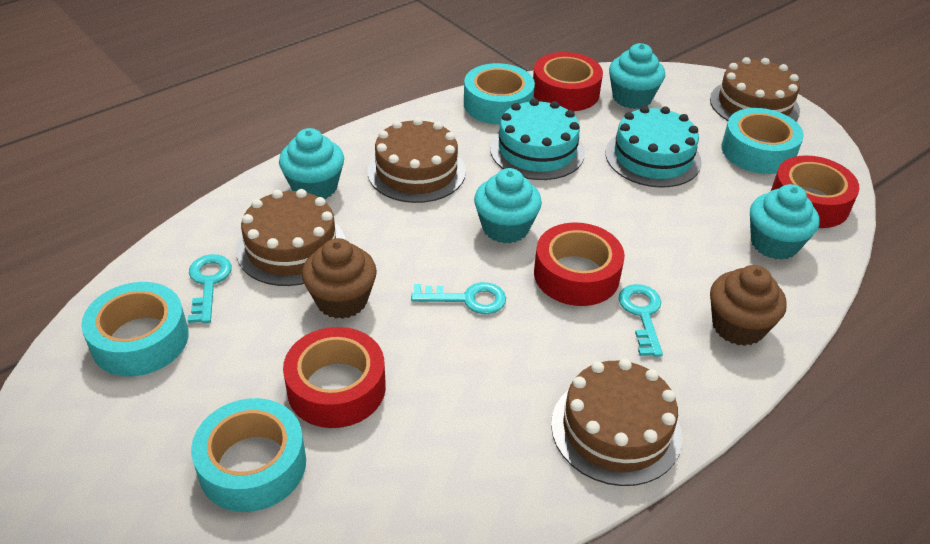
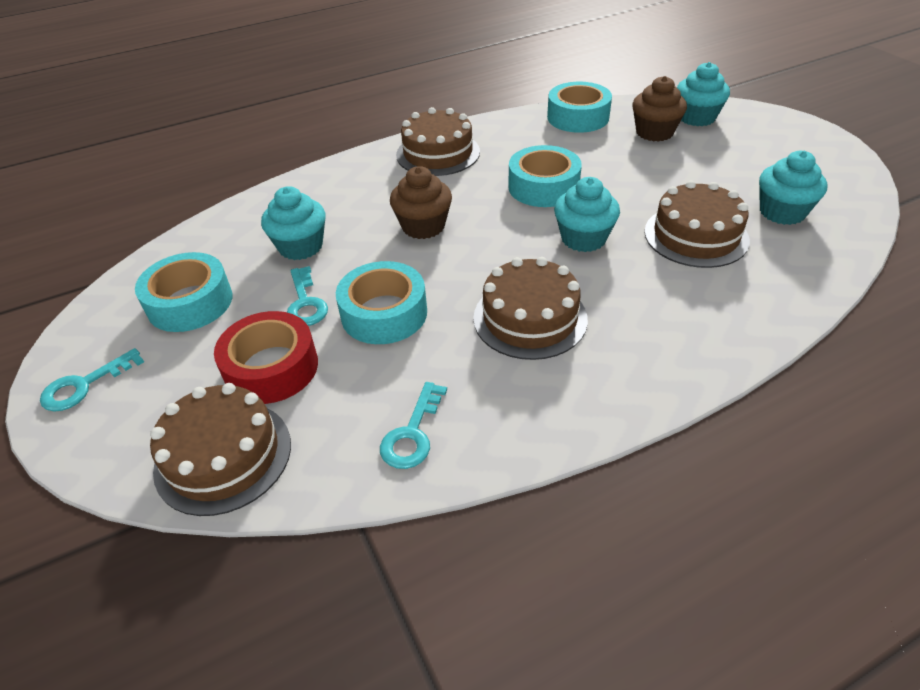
red tape: 4 -> 1
turquoise cake: 2 -> 0

